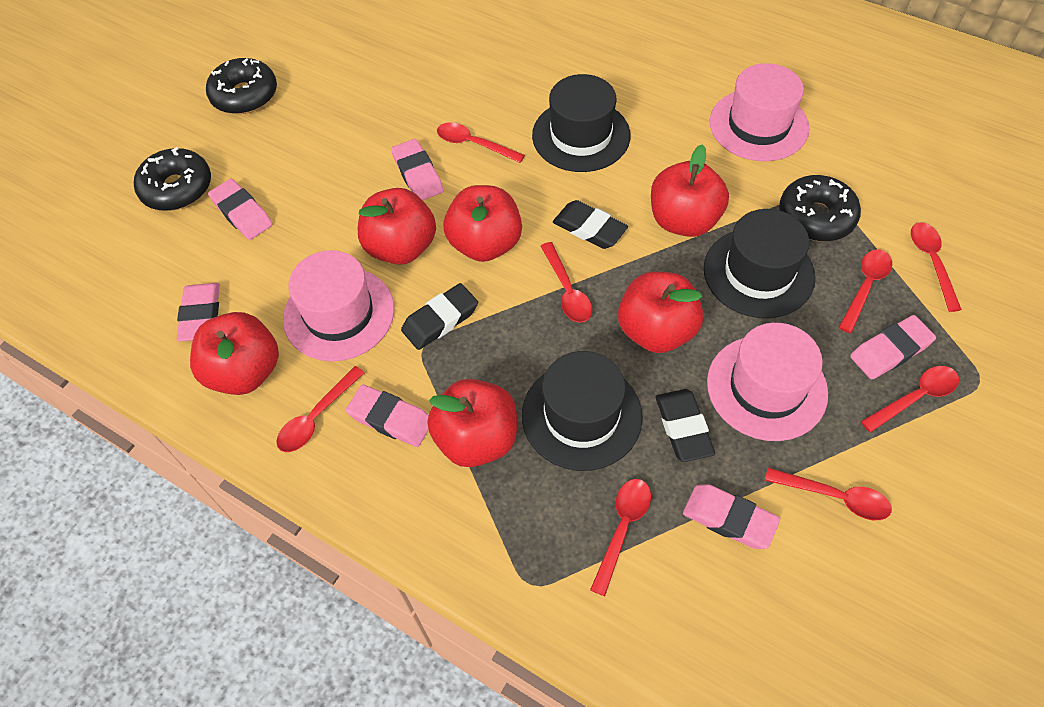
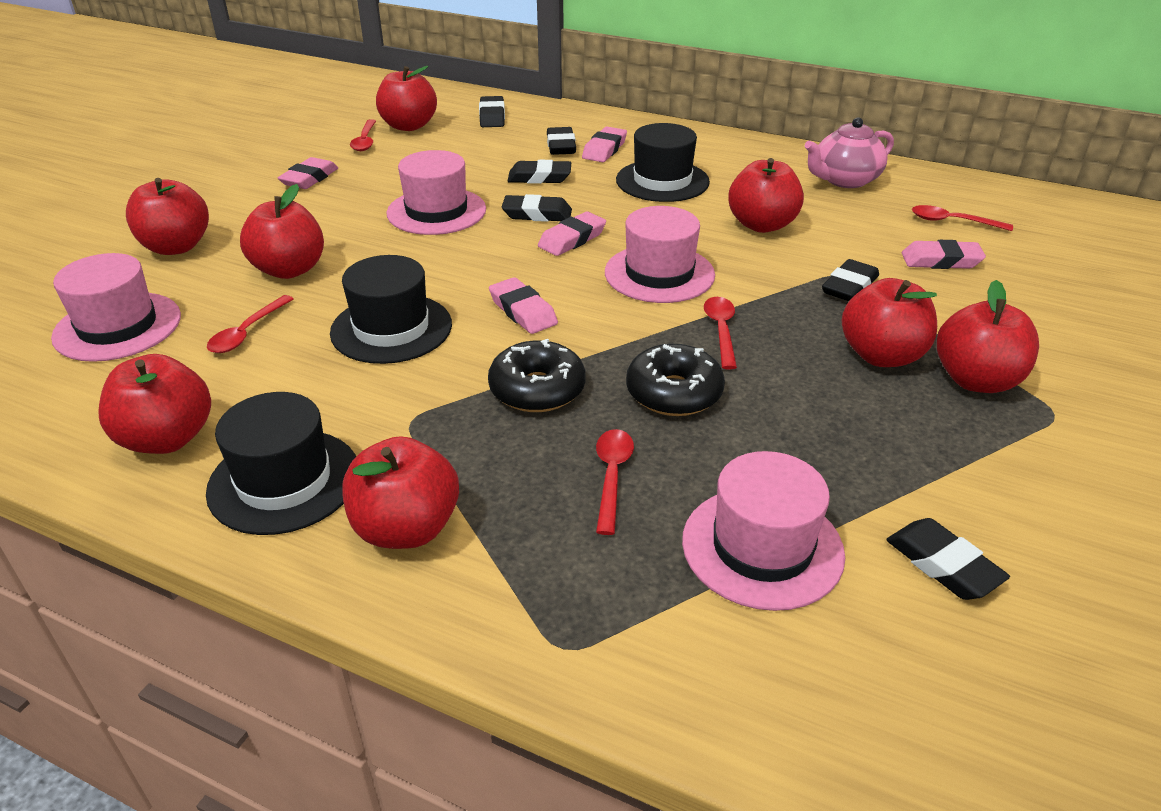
black donut: 3 -> 2
black eraser: 3 -> 6
pink eraser: 6 -> 5
pink hat: 3 -> 4
pink teapot: 0 -> 1
red apple: 6 -> 8
red spoon: 8 -> 5

